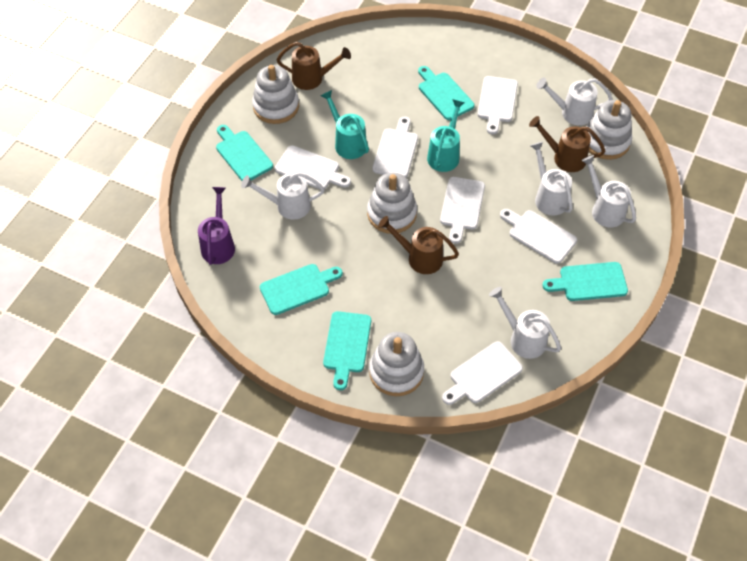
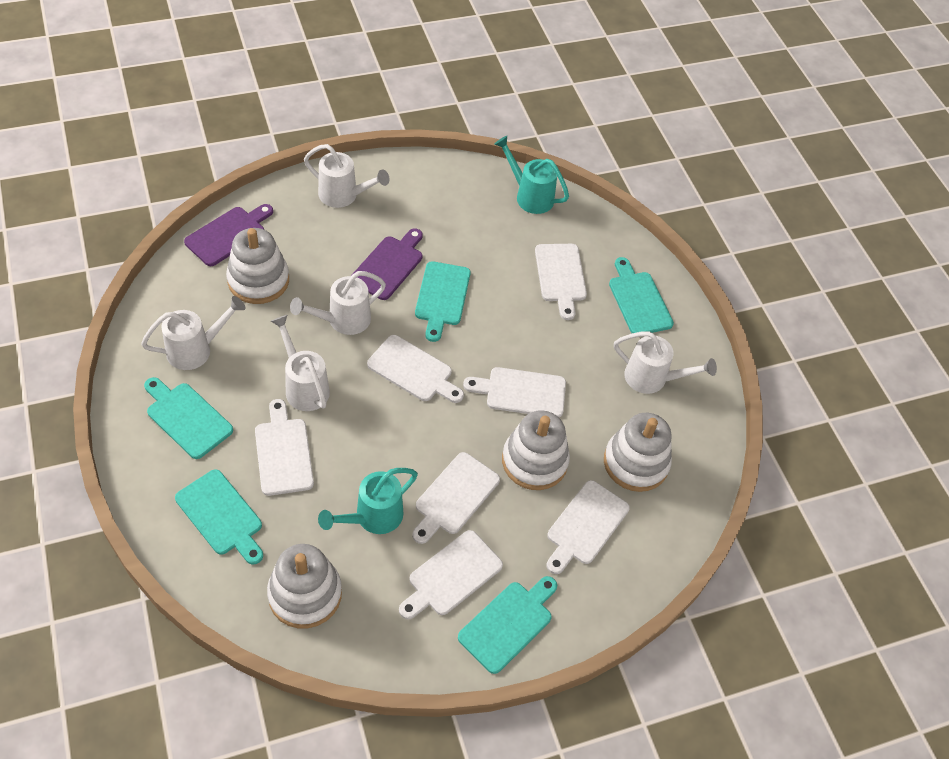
brown watering can: 3 -> 0
purple cutting board: 0 -> 2
purple watering can: 1 -> 0
white cutting board: 6 -> 7

